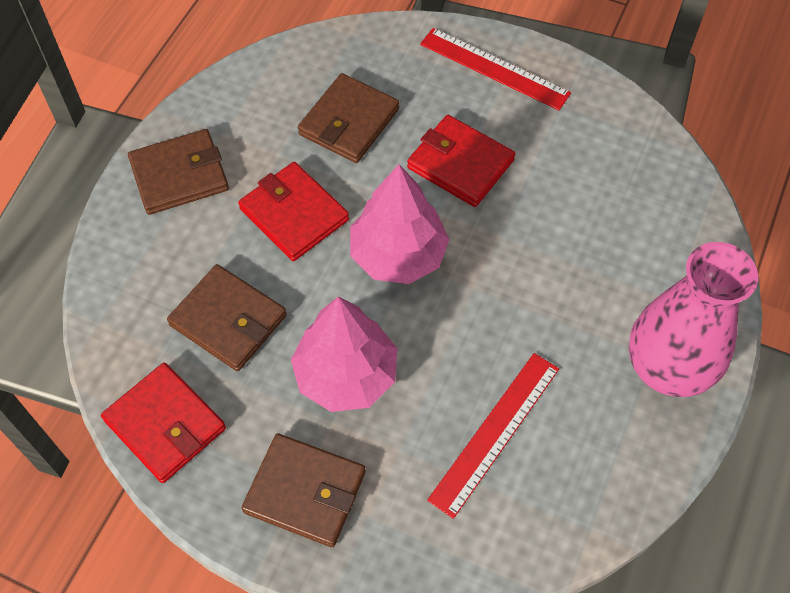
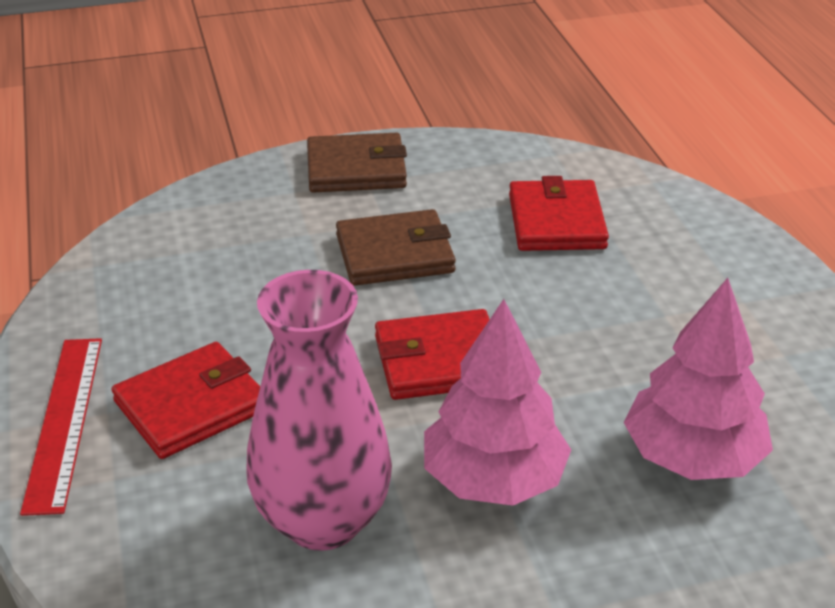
brown wallet: 4 -> 2
red ruler: 2 -> 1

